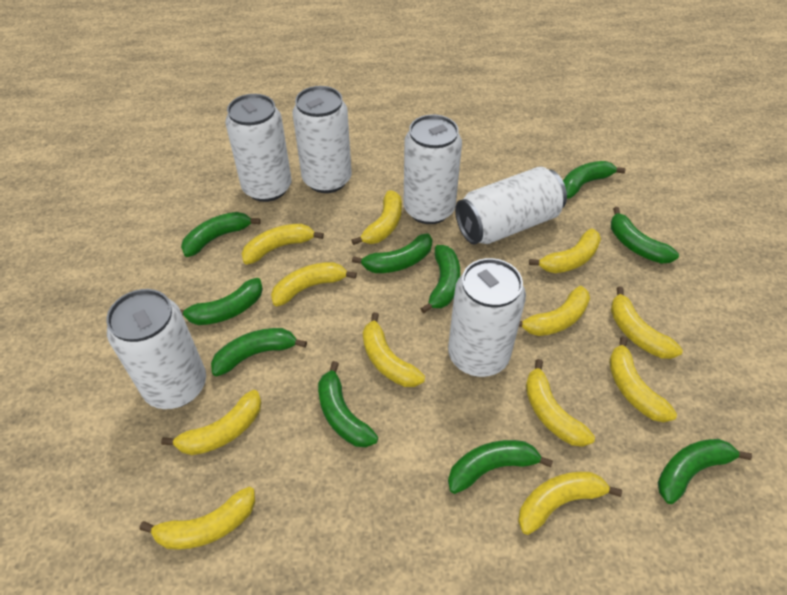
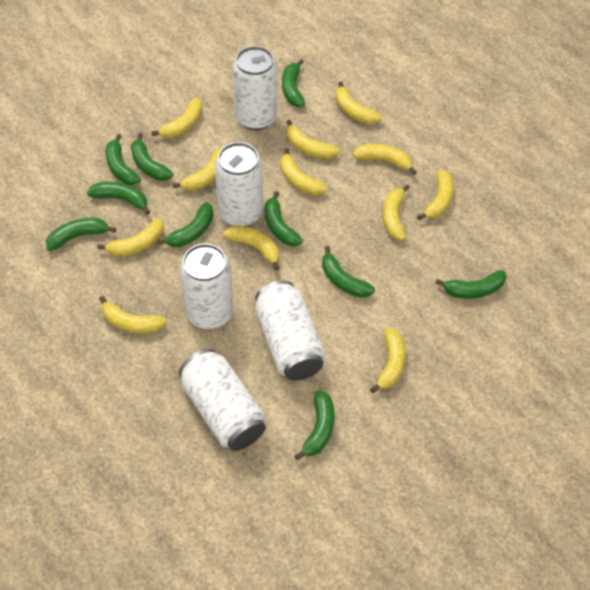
white can: 6 -> 5

